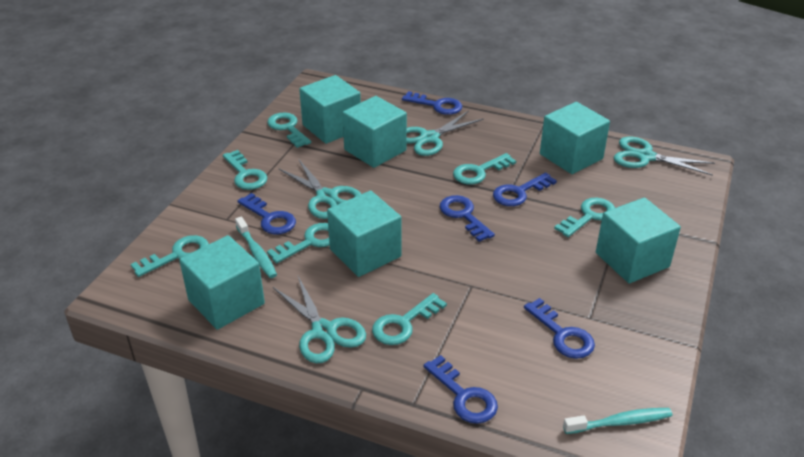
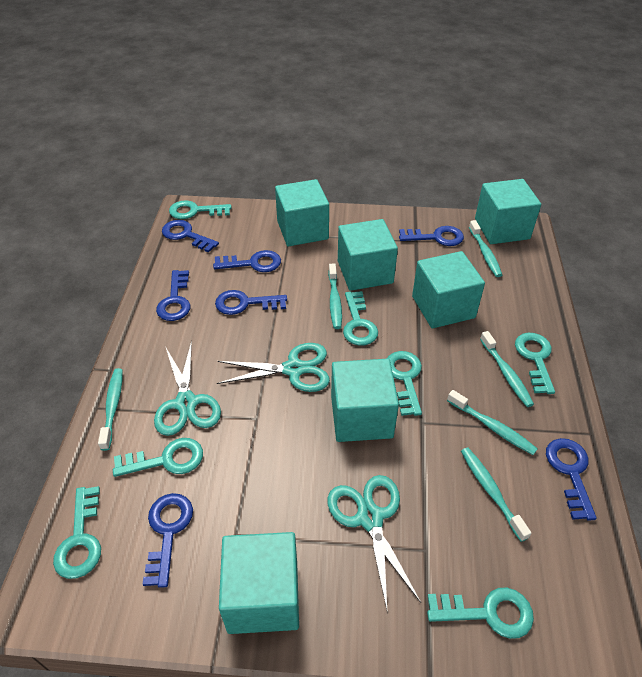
blue key: 6 -> 7
turquoise scissors: 4 -> 3
turquoise toothbrush: 2 -> 6

